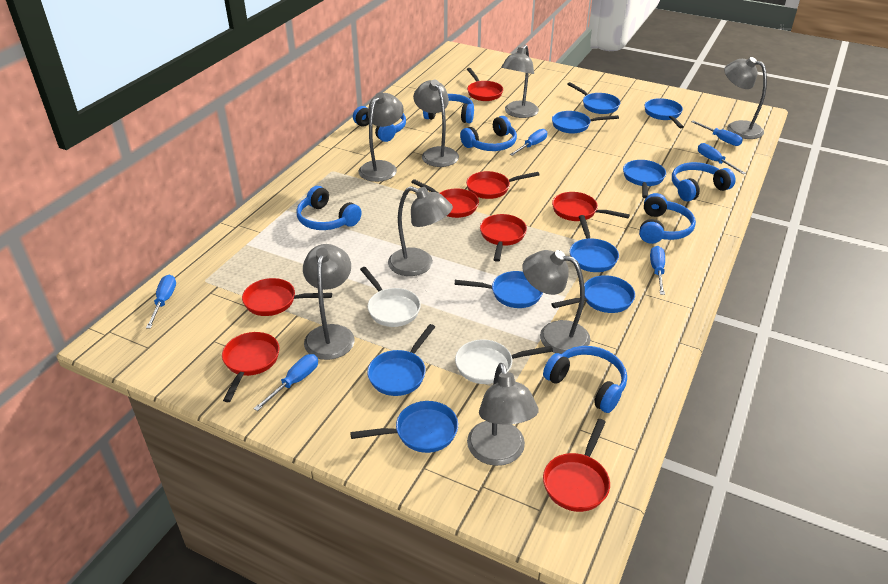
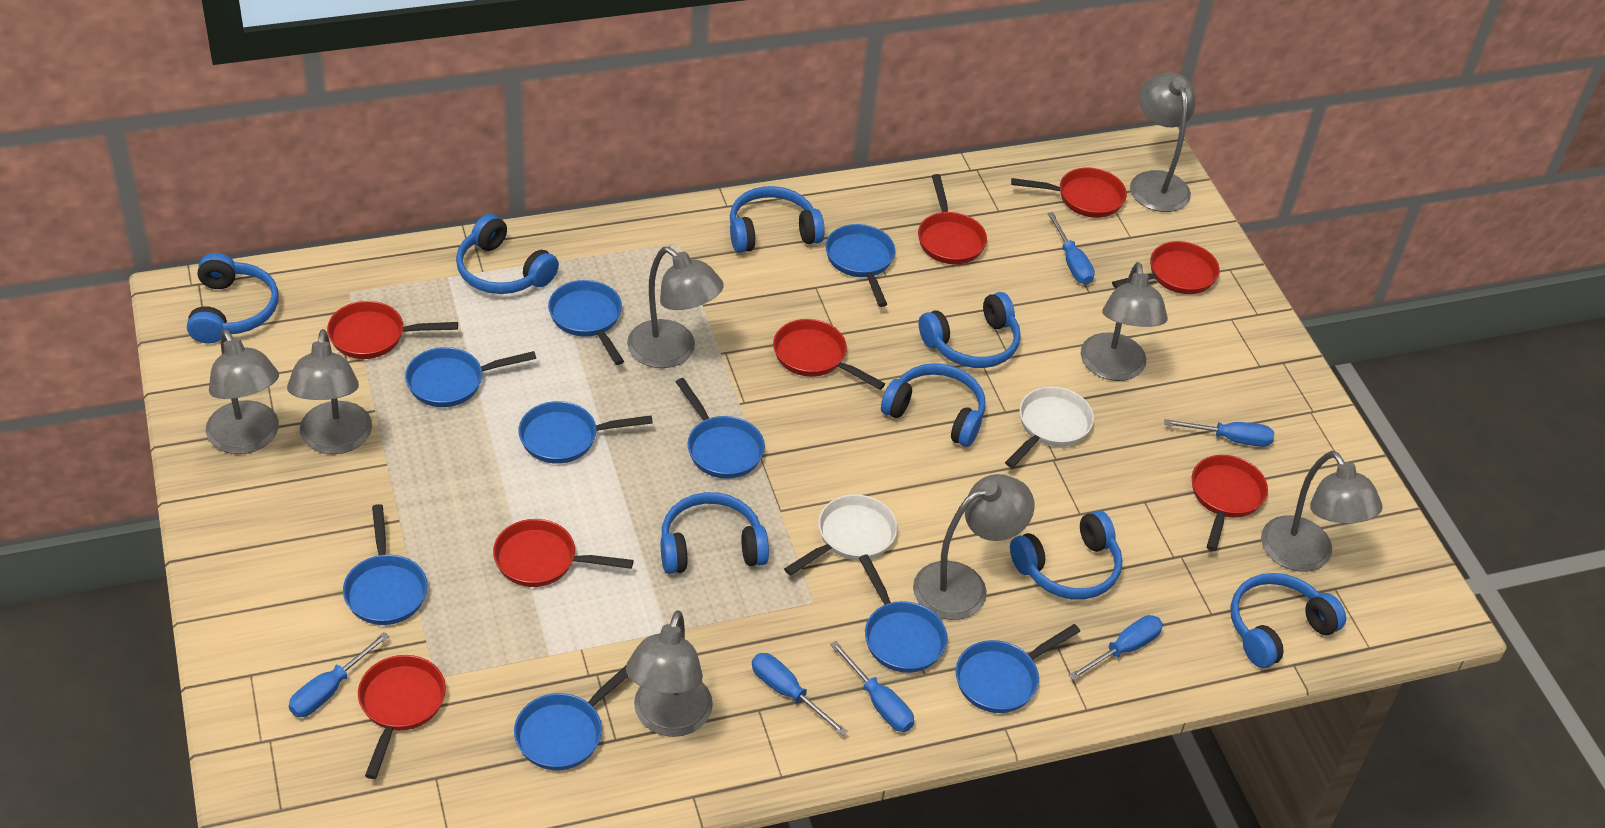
blue headphones: 7 -> 8

